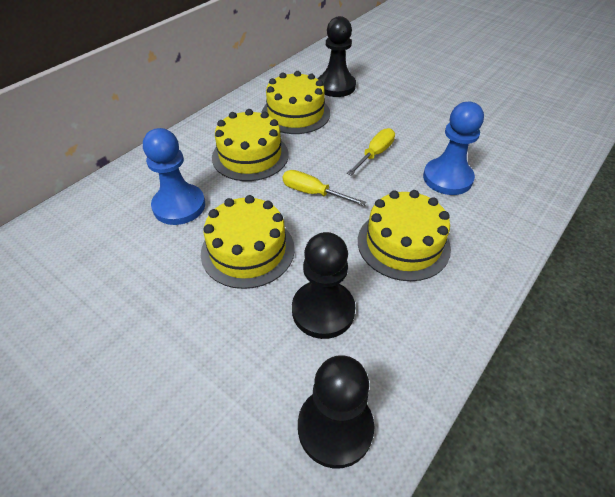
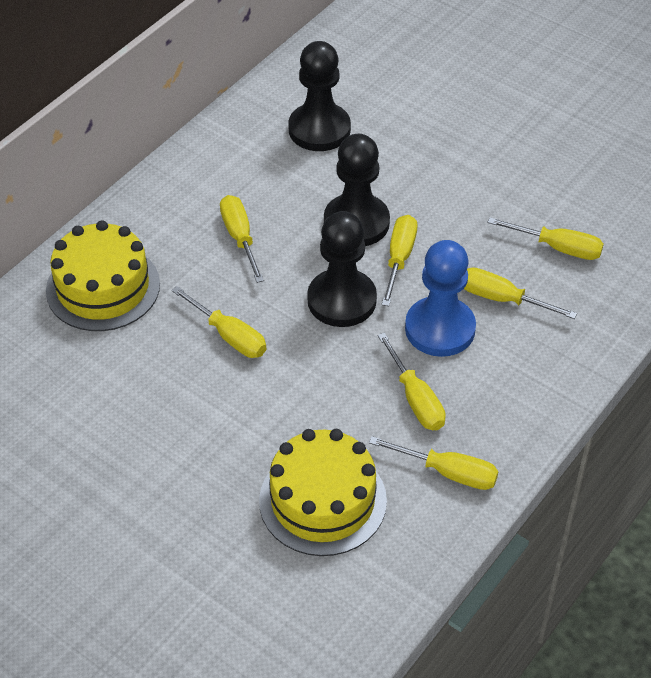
blue pawn: 2 -> 1
yellow cake: 4 -> 2
yellow screwdriver: 2 -> 7

